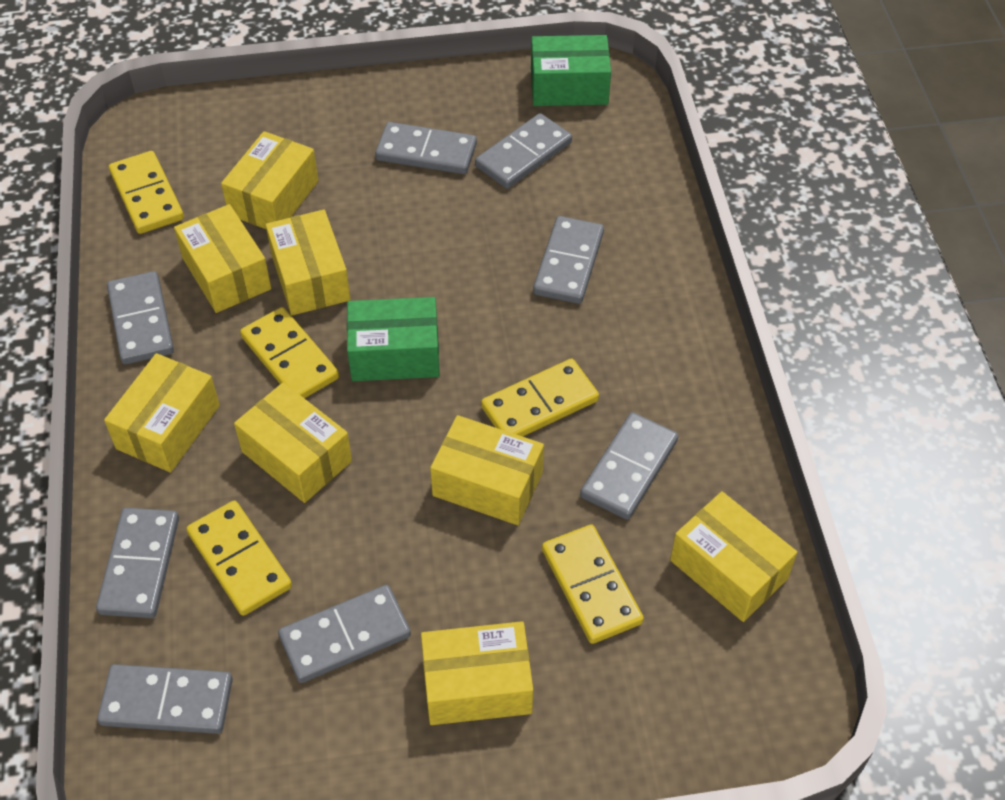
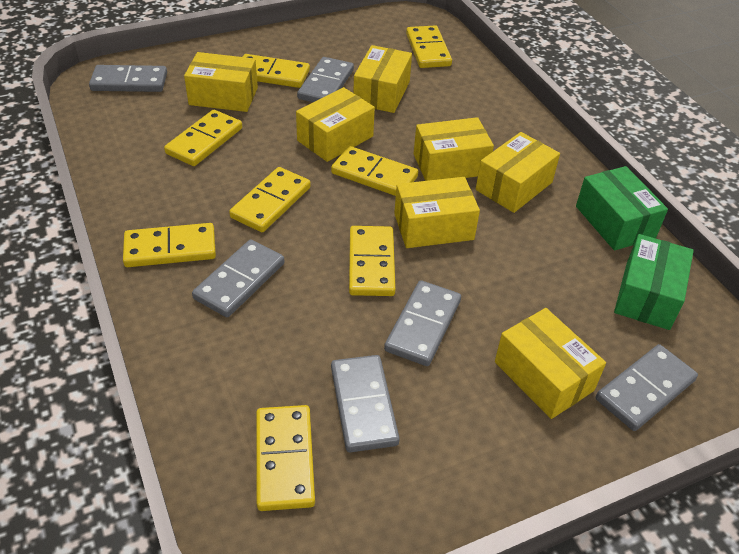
grey domino: 8 -> 6
yellow box: 8 -> 7
yellow domino: 5 -> 8

